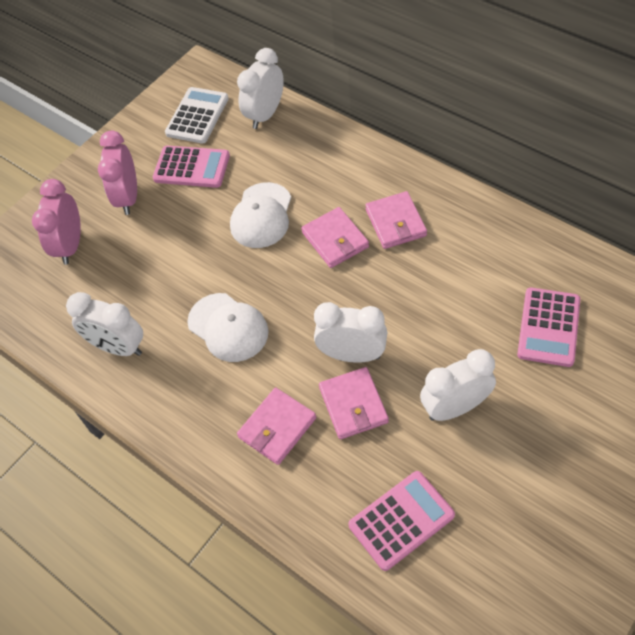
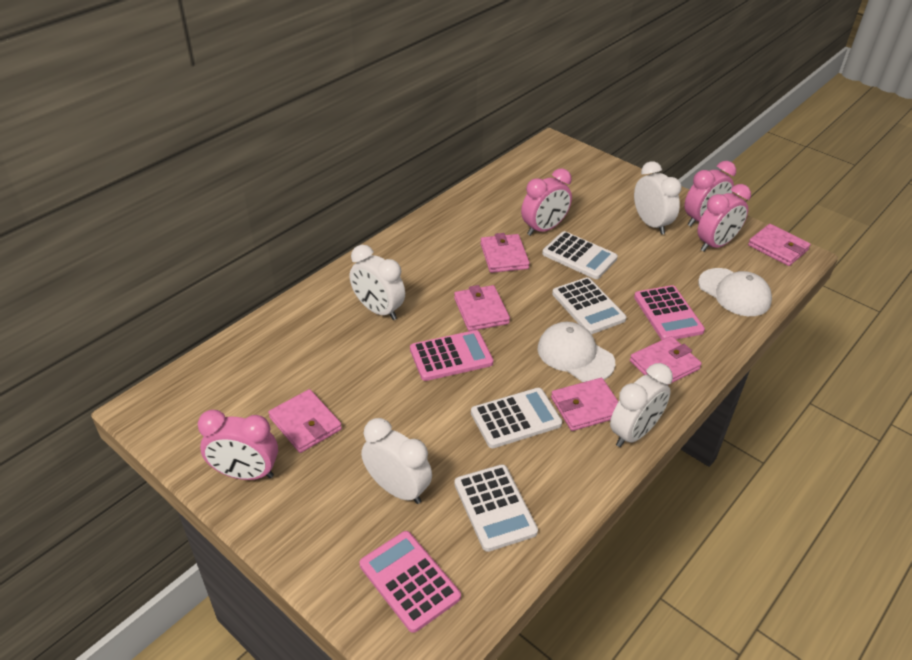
pink clock: 2 -> 4
pink wallet: 4 -> 6
white calculator: 1 -> 4

